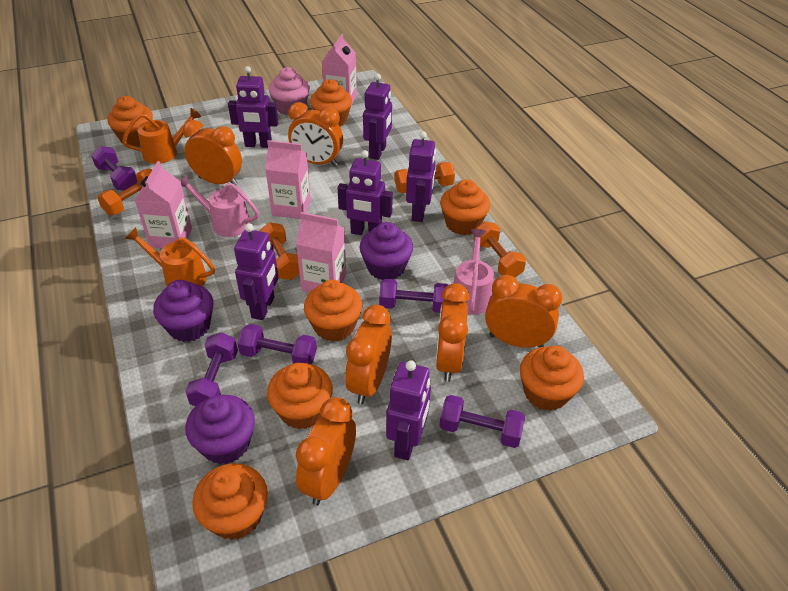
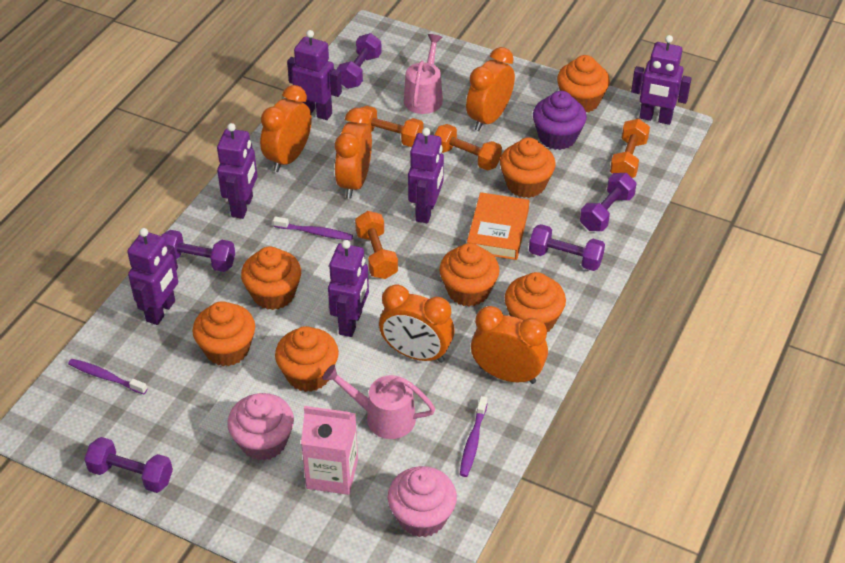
orange book: 0 -> 1
orange clock: 6 -> 5
orange watering can: 2 -> 0
pink carton: 4 -> 1
pink cupcake: 1 -> 2
purple cupcake: 3 -> 1
purple toothbrush: 0 -> 3

